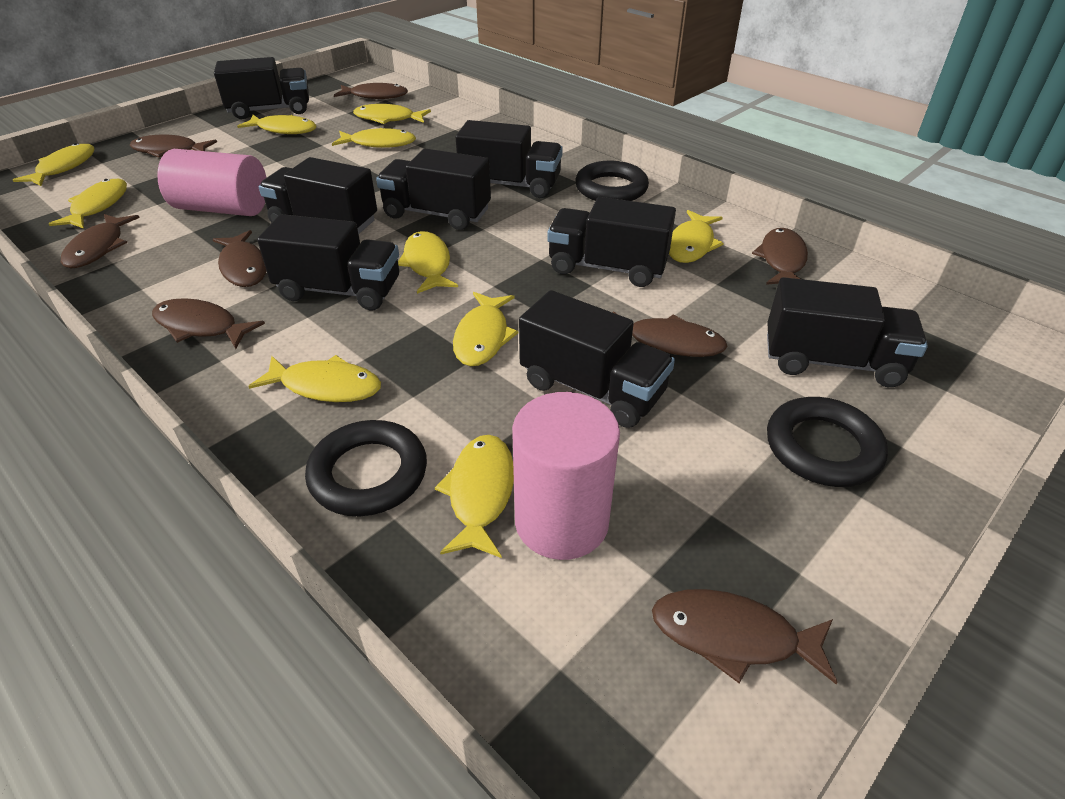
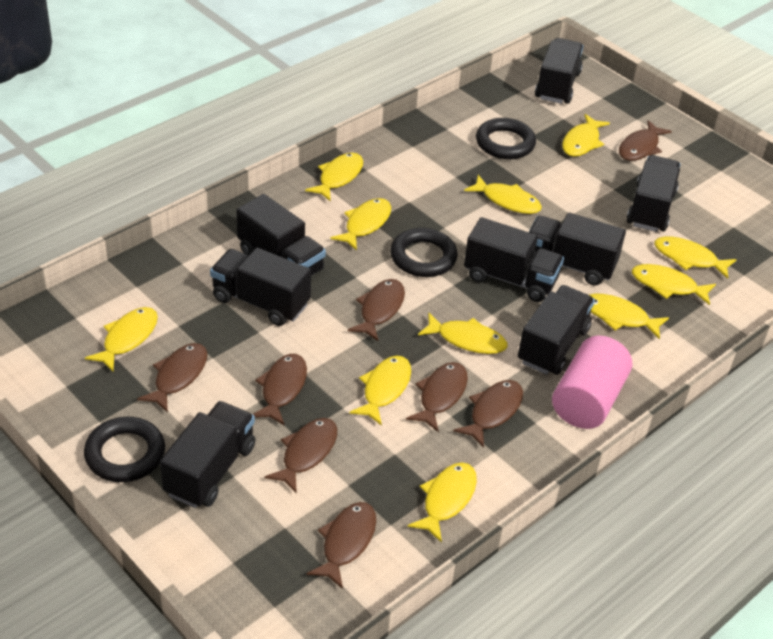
pink cylinder: 2 -> 1
yellow fish: 10 -> 11

